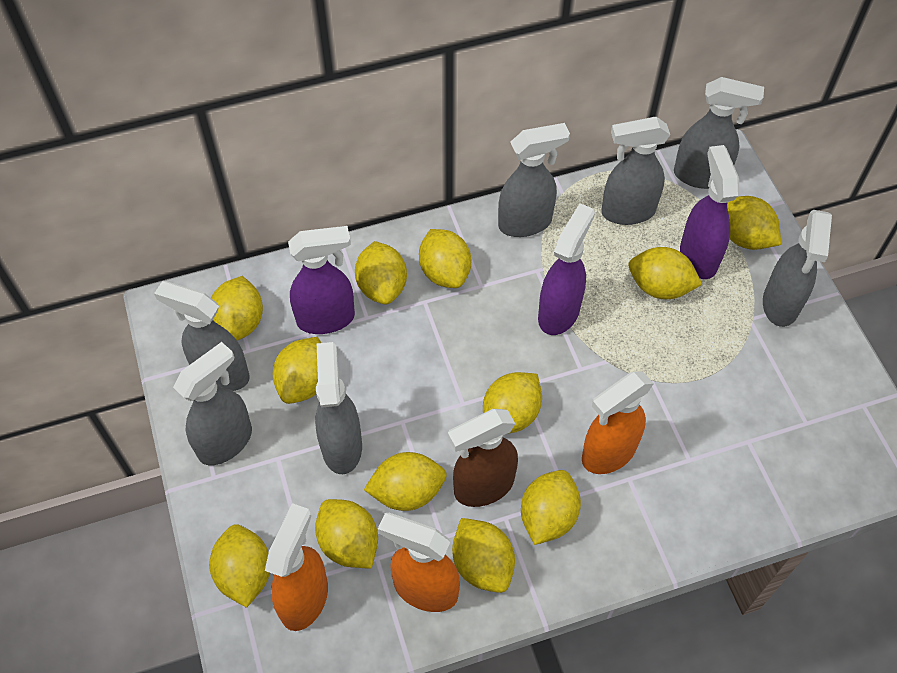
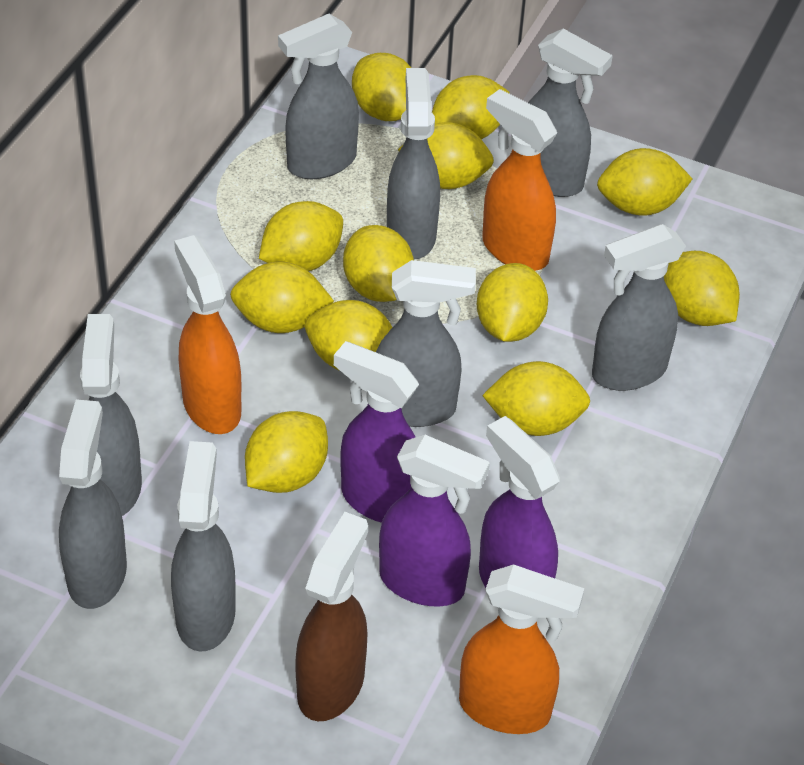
grey spray bottle: 7 -> 8

